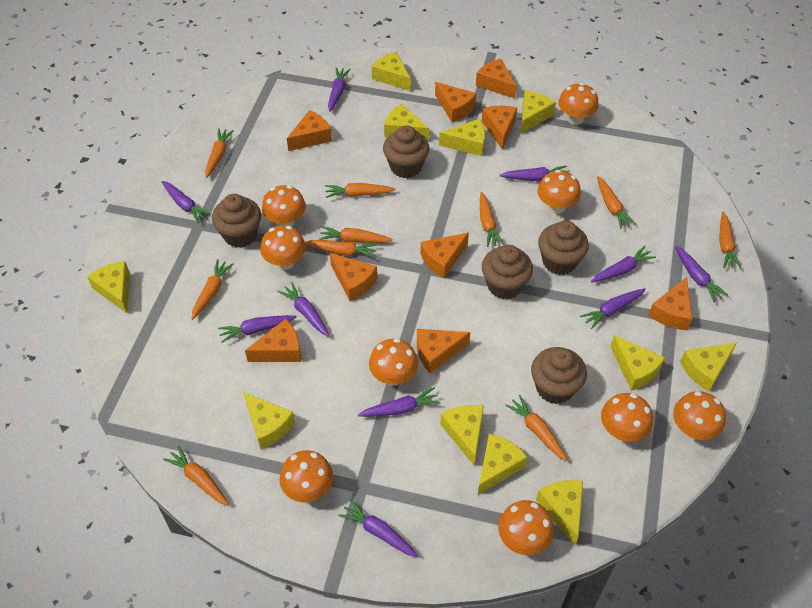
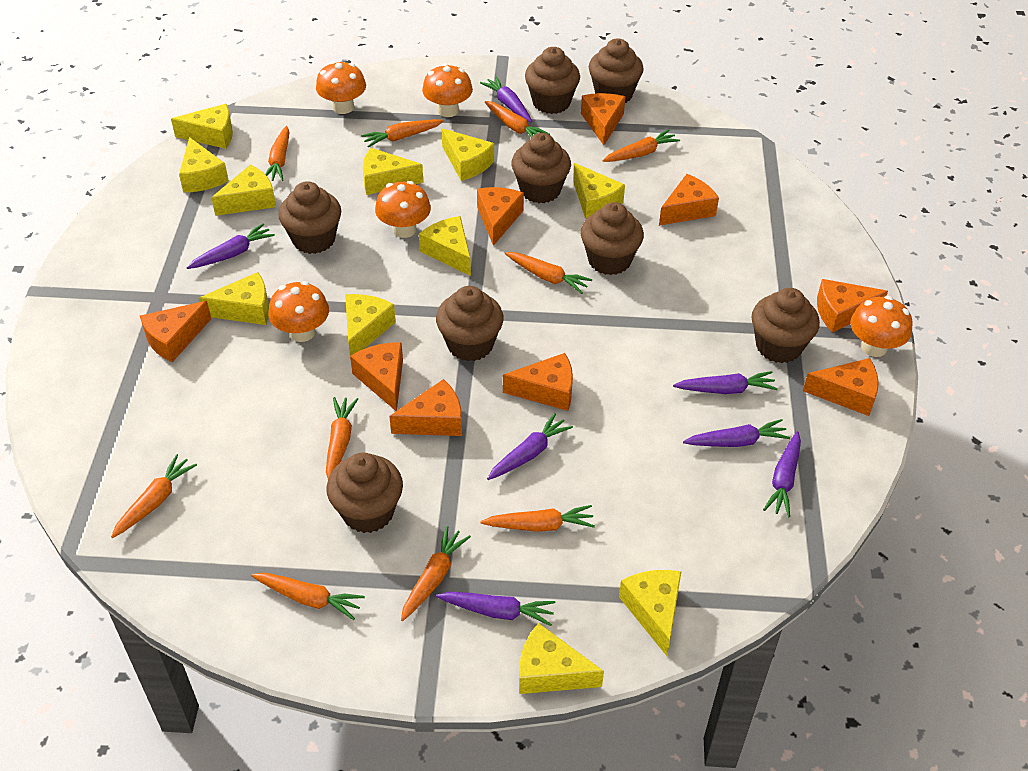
brown cupcake: 5 -> 8
orange mushroom: 9 -> 5
purple carrot: 10 -> 7

